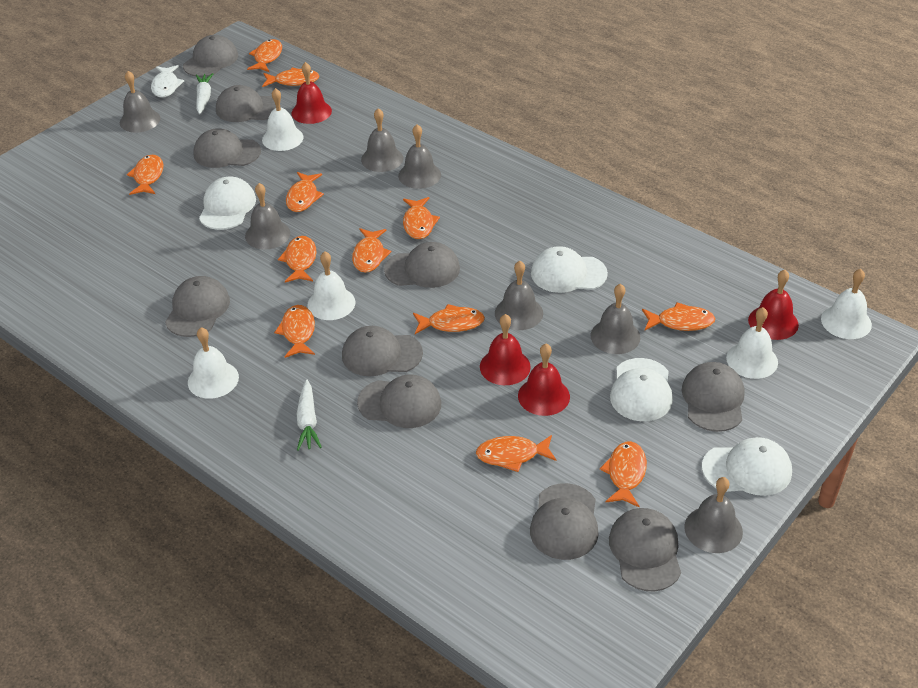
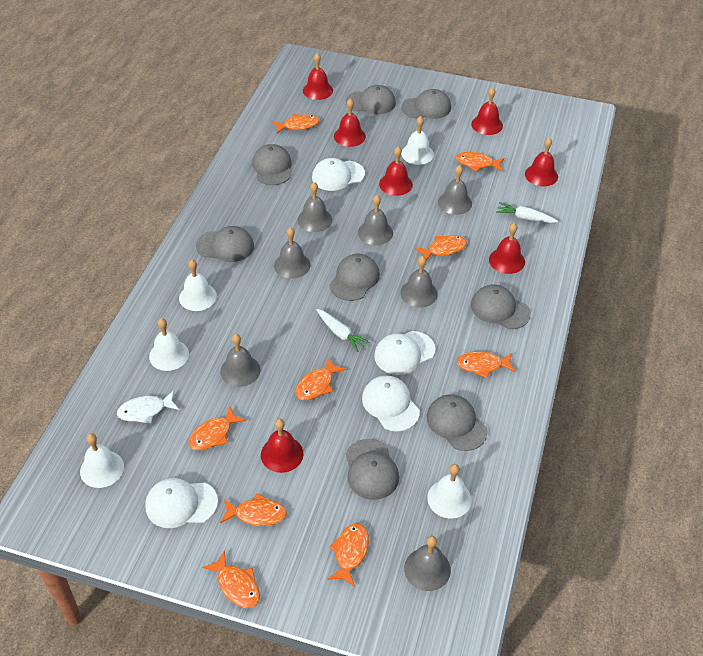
grey cap: 10 -> 8
orange fish: 12 -> 9
red bell: 4 -> 7

